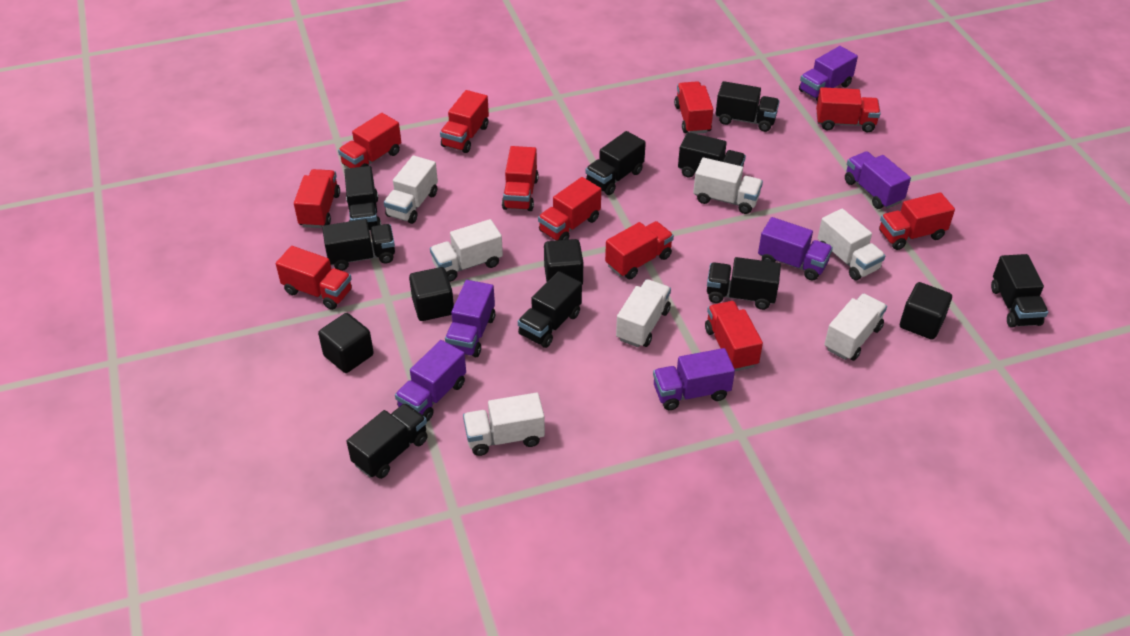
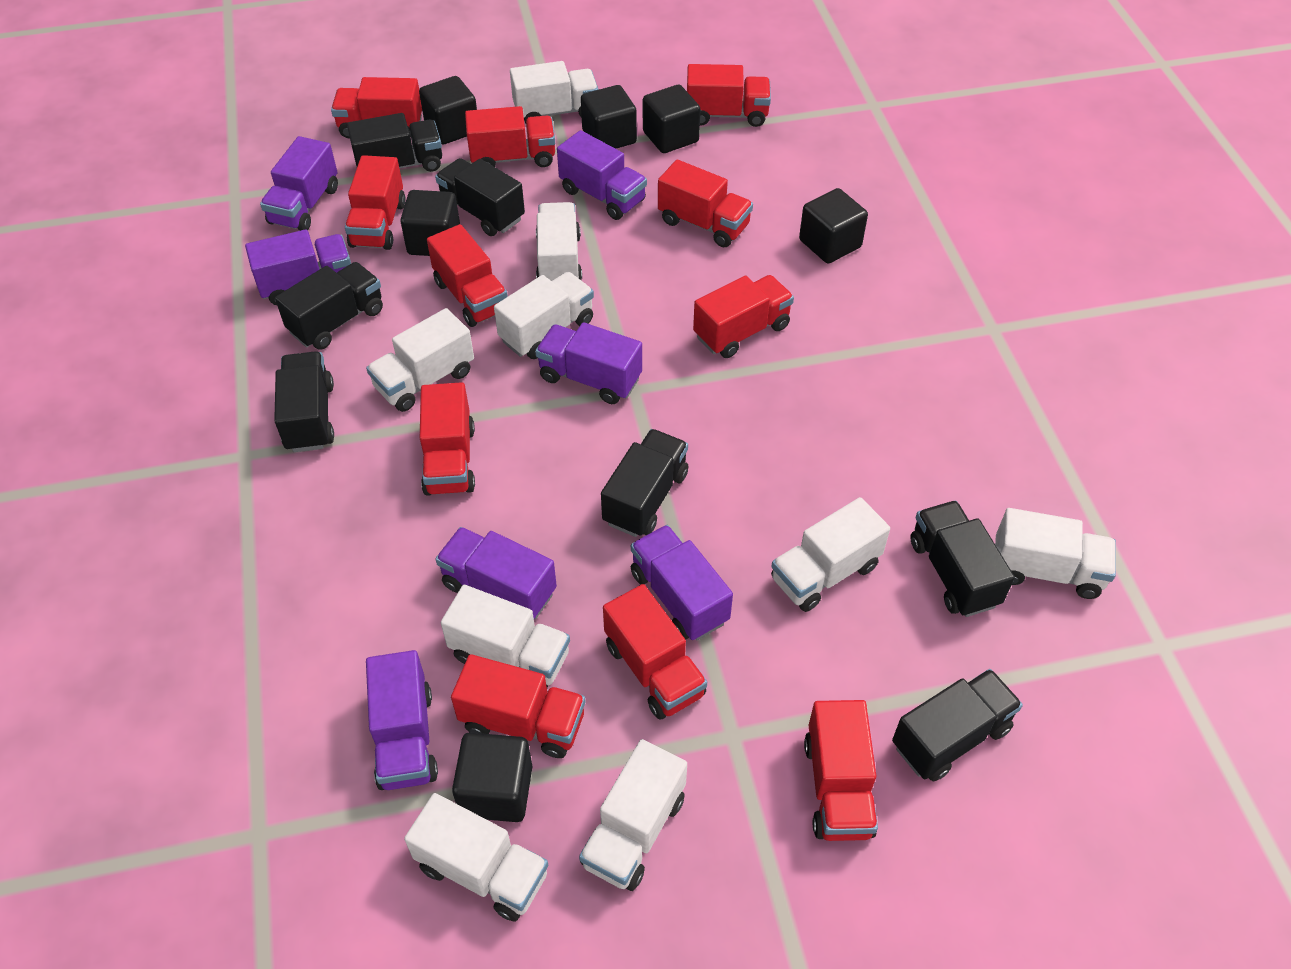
black cube: 4 -> 6
black truck: 9 -> 7
purple truck: 6 -> 7
white truck: 7 -> 9

